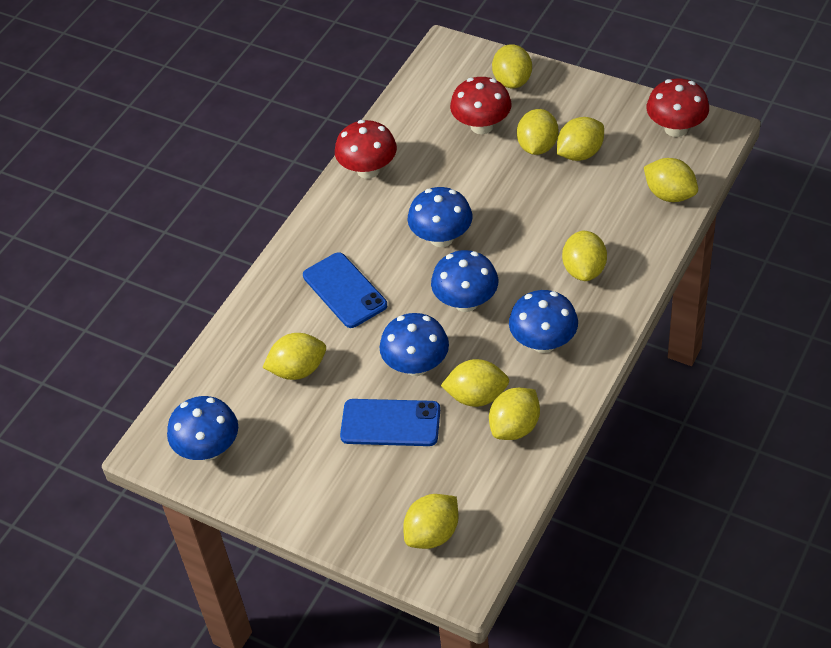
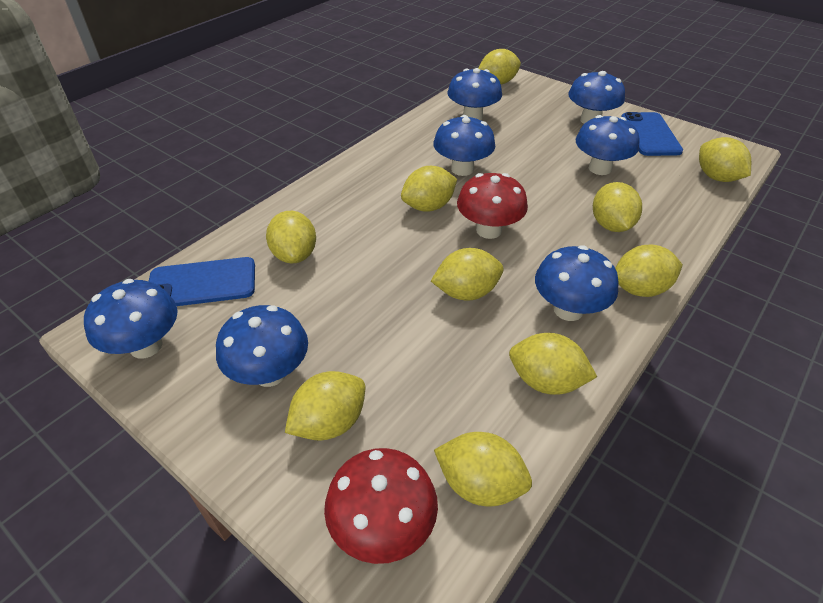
blue mushroom: 5 -> 7
red mushroom: 3 -> 2
yellow lemon: 9 -> 10

